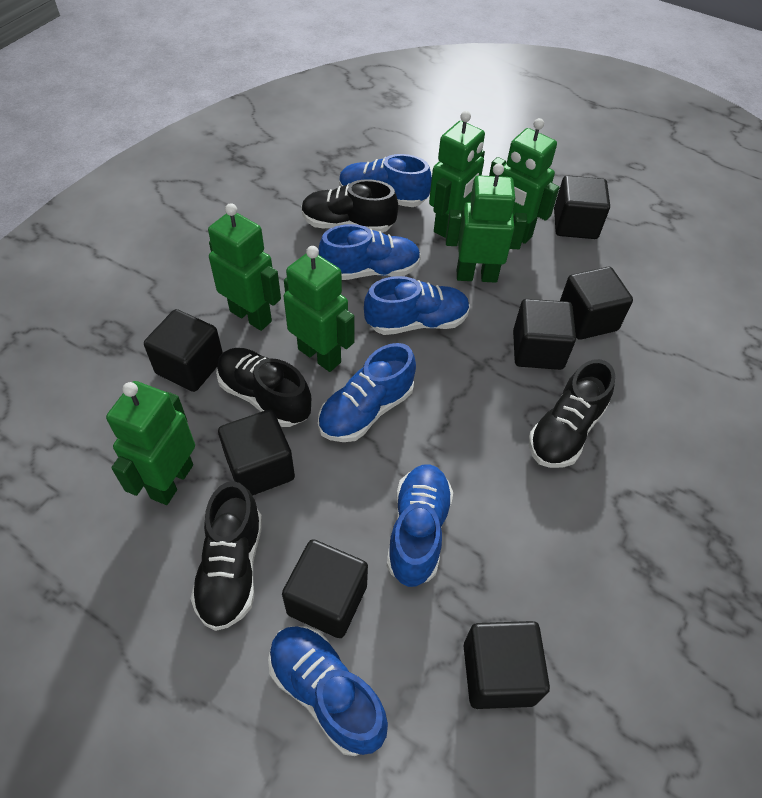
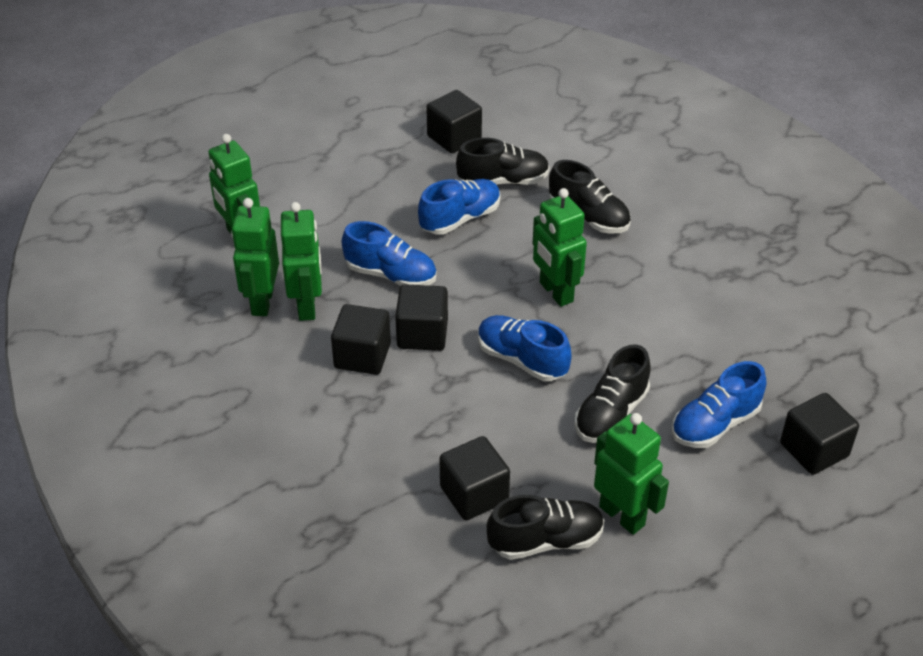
black cube: 7 -> 5
blue shoe: 6 -> 4
green robot: 6 -> 5

